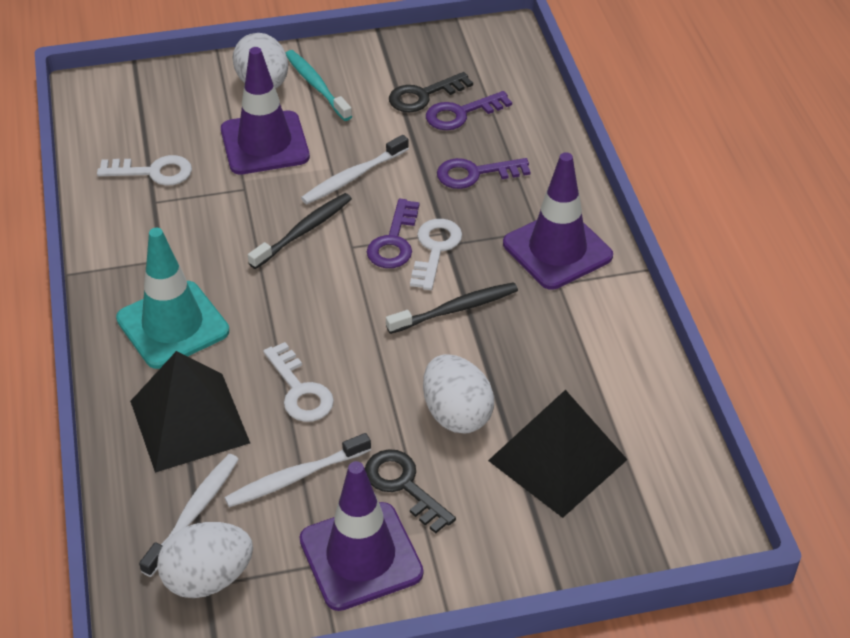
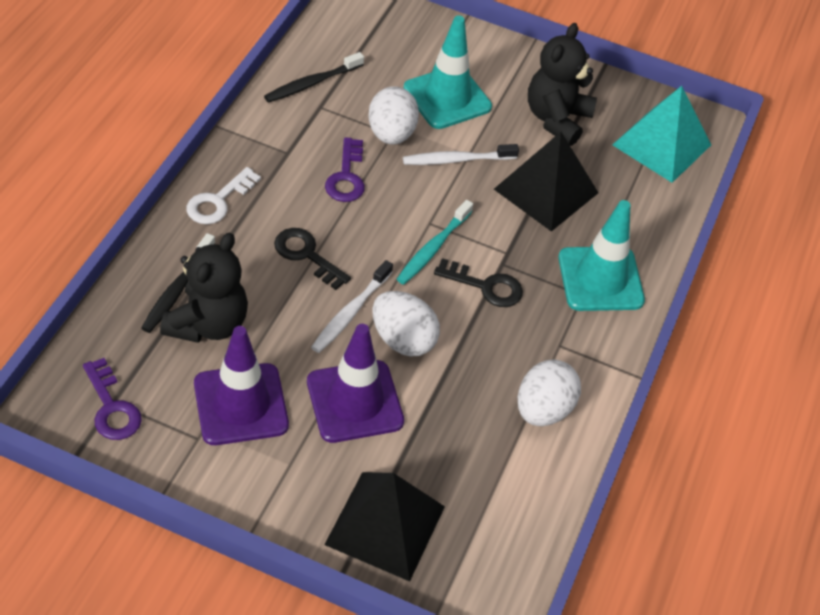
black teddy bear: 0 -> 2
purple key: 3 -> 2
purple traffic cone: 3 -> 2
turquoise pyramid: 0 -> 1
turquoise traffic cone: 1 -> 2
white key: 3 -> 1
white toothbrush: 3 -> 2

